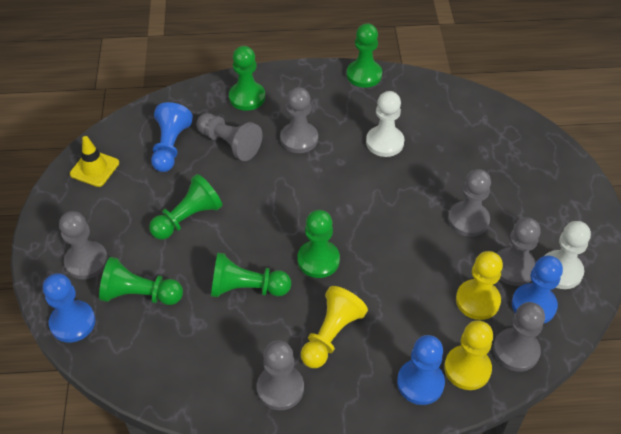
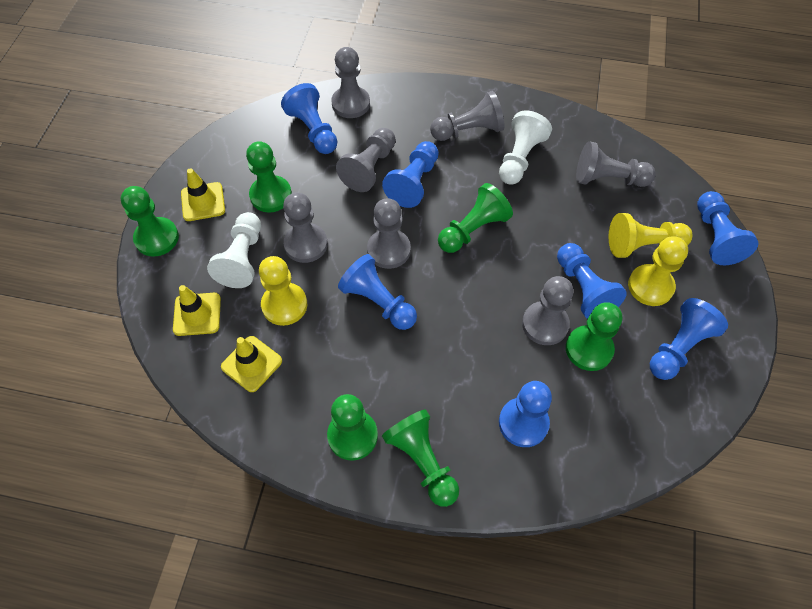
blue pawn: 4 -> 7
yellow traffic cone: 1 -> 3

